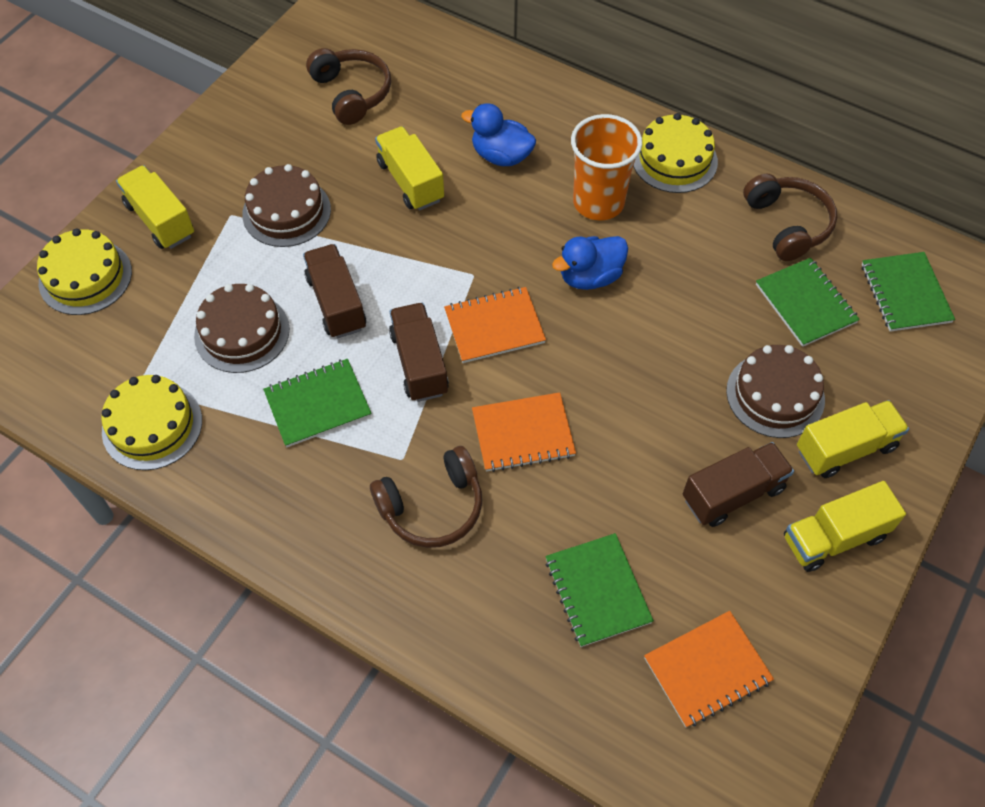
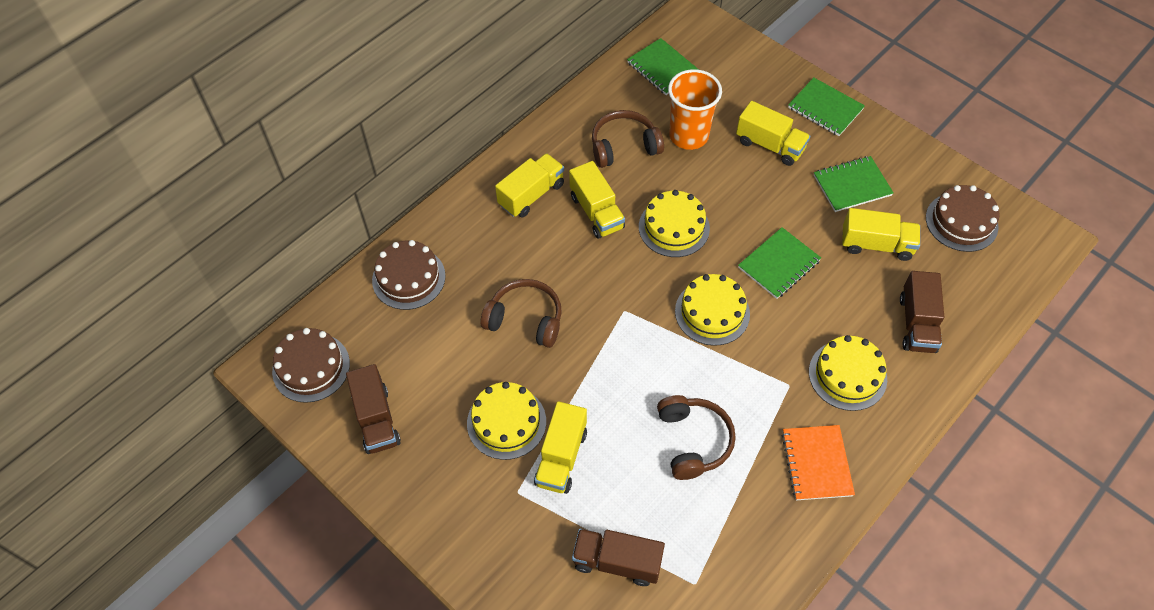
blue duck: 2 -> 0
orange notebook: 3 -> 1
yellow cake: 3 -> 4
yellow truck: 4 -> 5

